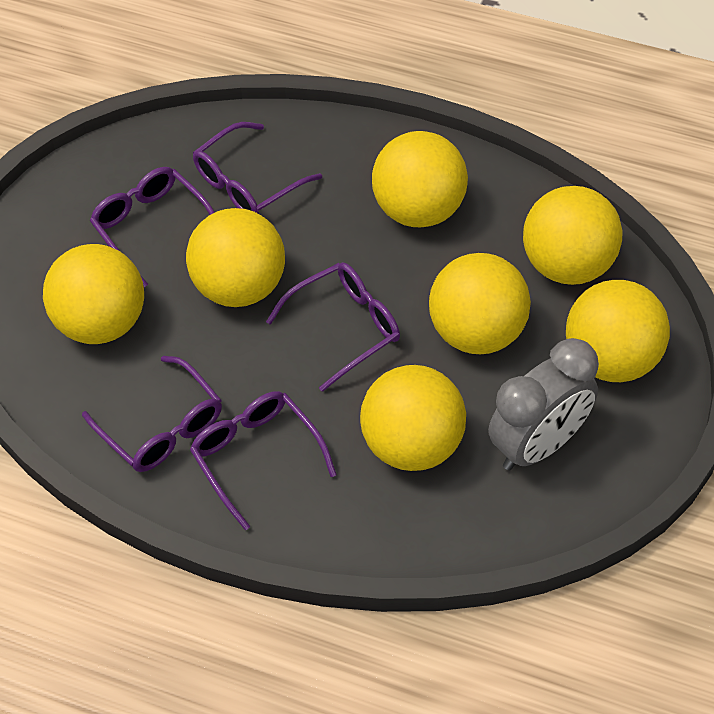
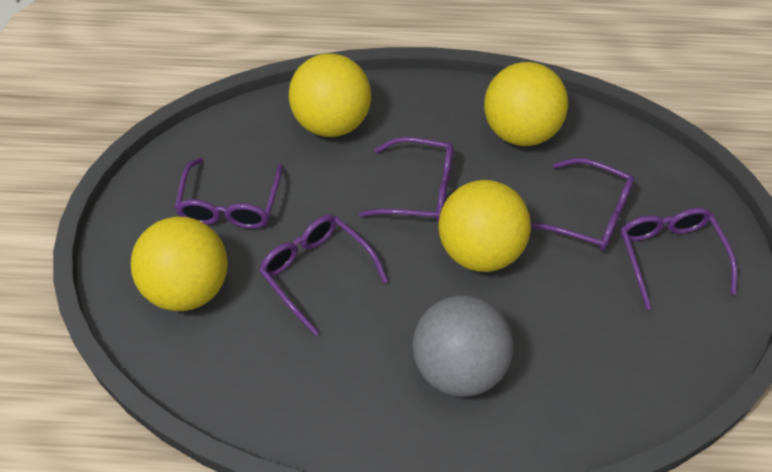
grey ball: 0 -> 1
grey clock: 1 -> 0
yellow ball: 7 -> 4

